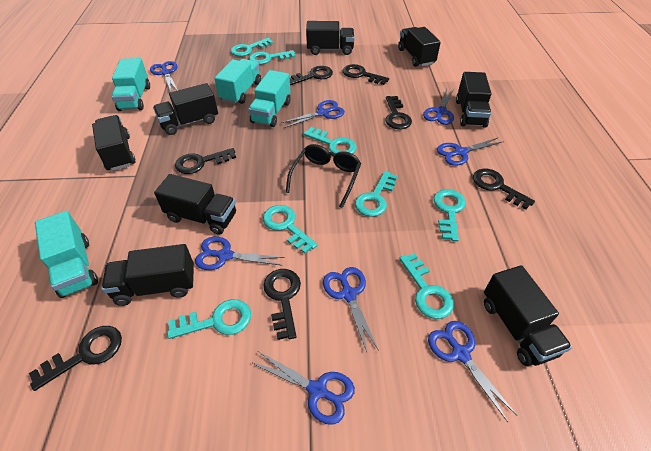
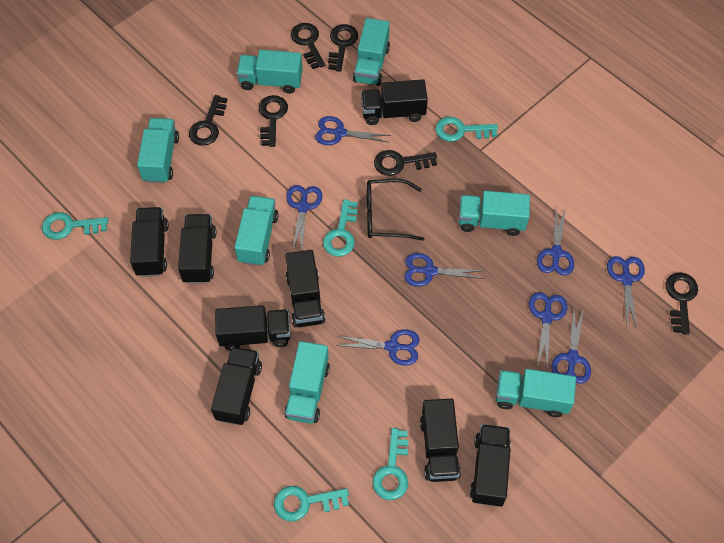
black key: 7 -> 6
turquoise key: 8 -> 5
turquoise truck: 4 -> 7

